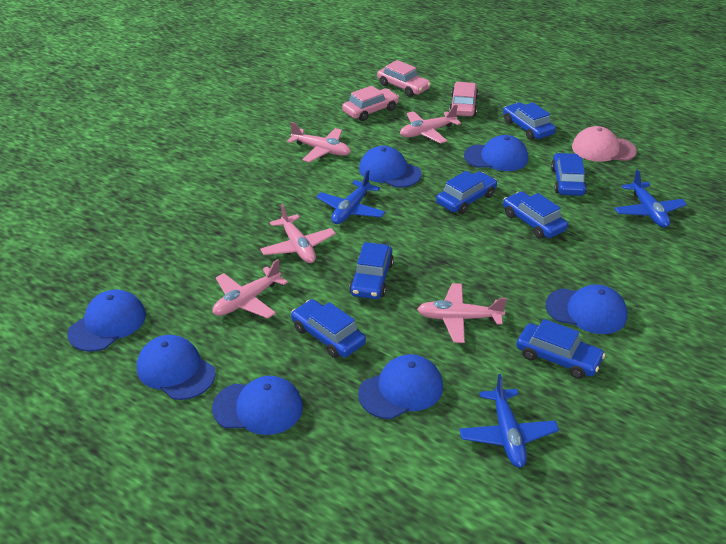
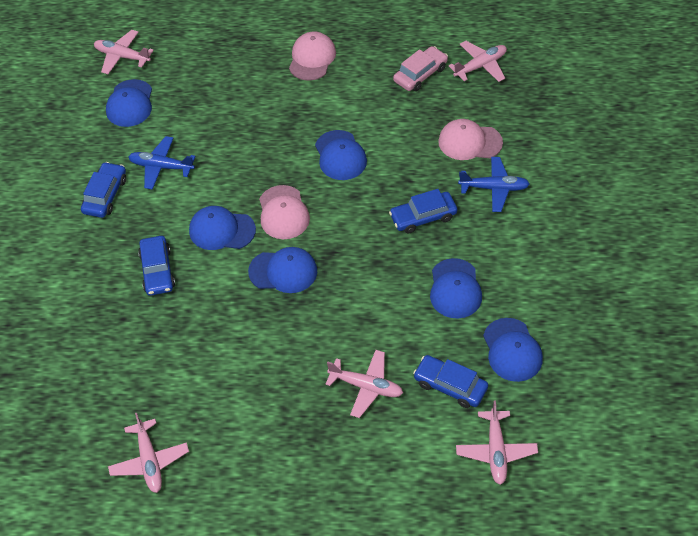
blue cap: 7 -> 6
blue car: 7 -> 4
blue plane: 3 -> 2
pink cap: 1 -> 3
pink car: 3 -> 1

